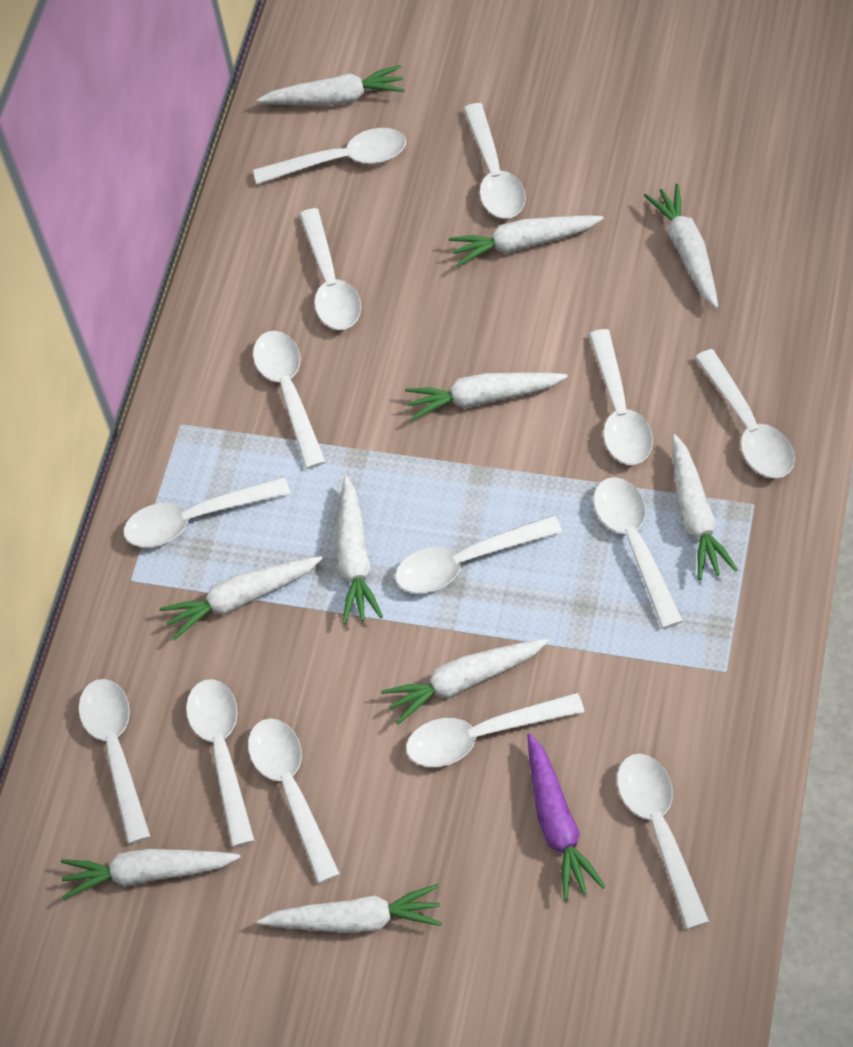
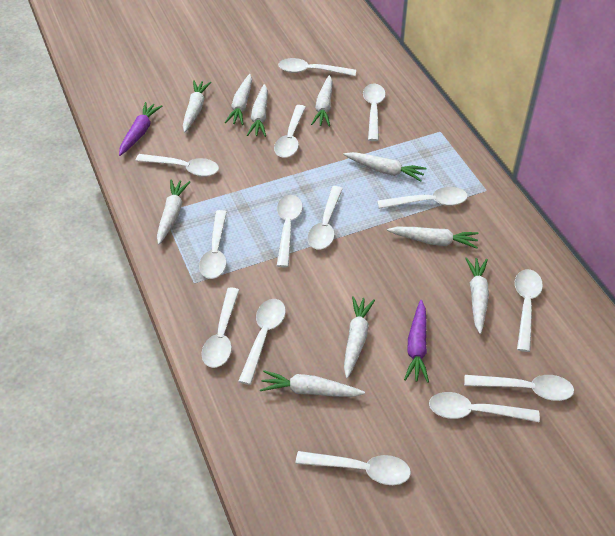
purple carrot: 1 -> 2

